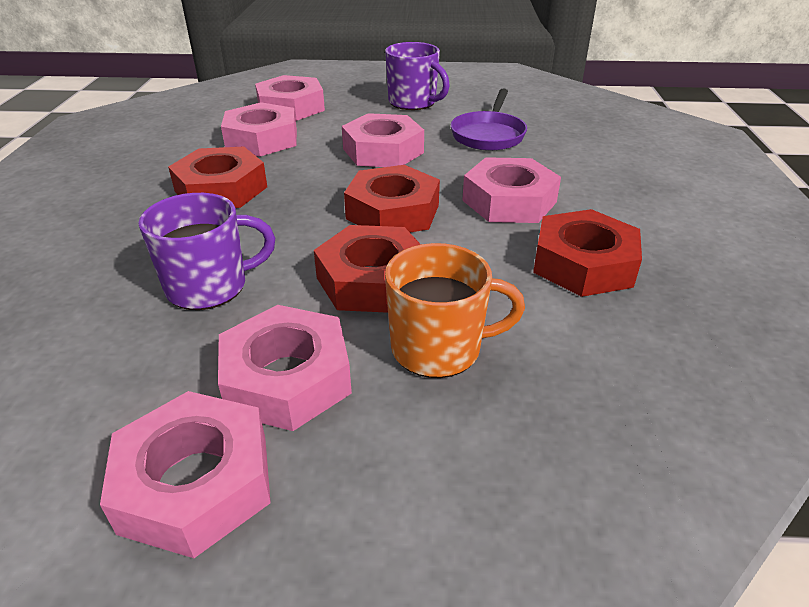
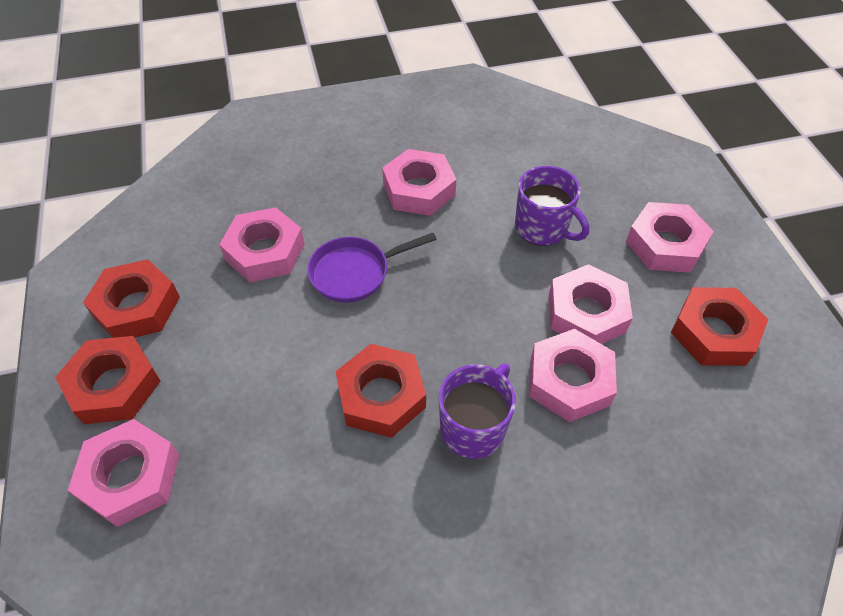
orange mug: 1 -> 0

